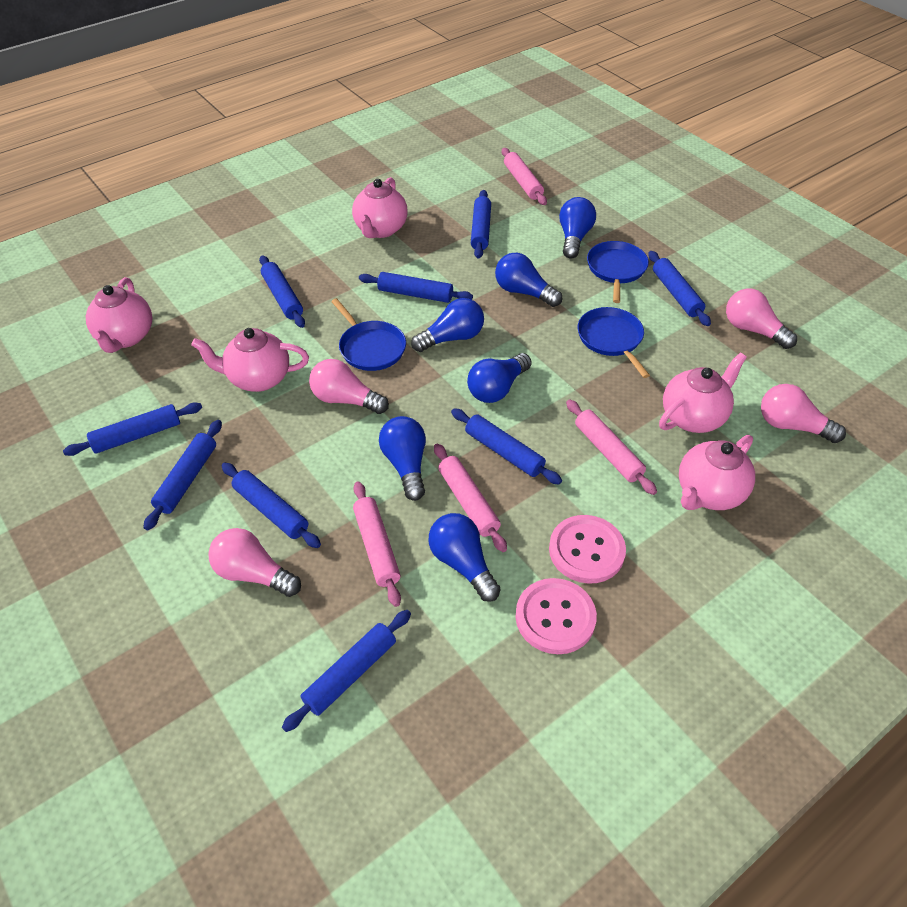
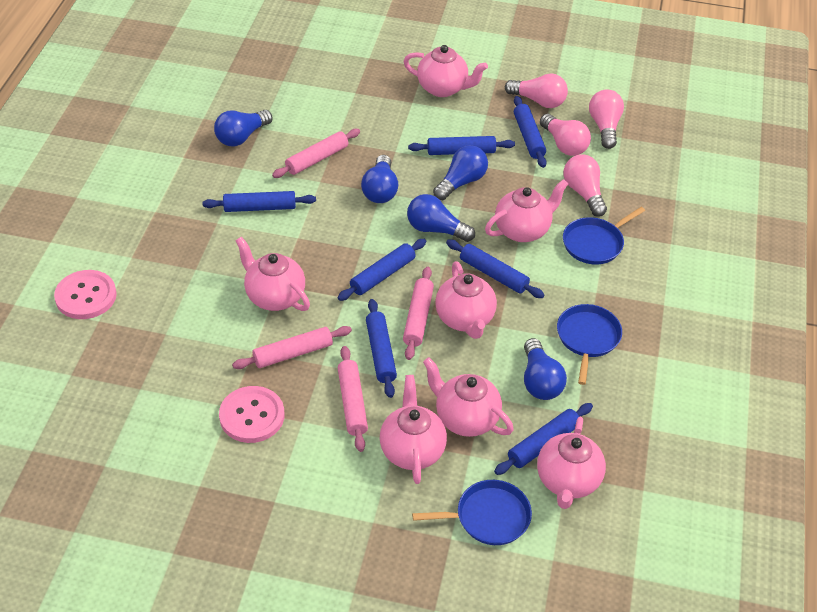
blue light bulb: 6 -> 5
blue rolling pin: 9 -> 7
pink teapot: 5 -> 7

